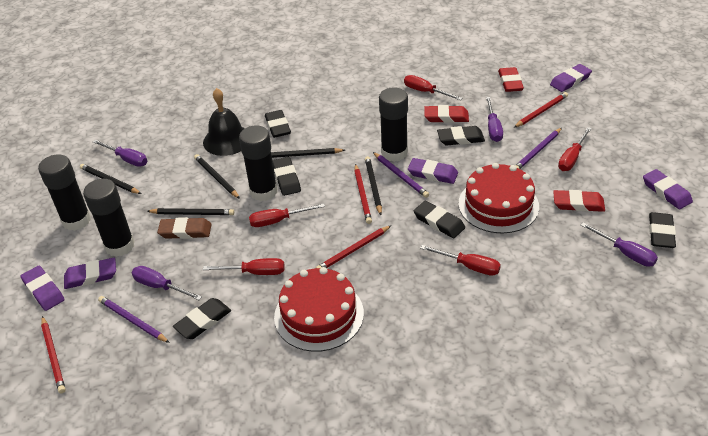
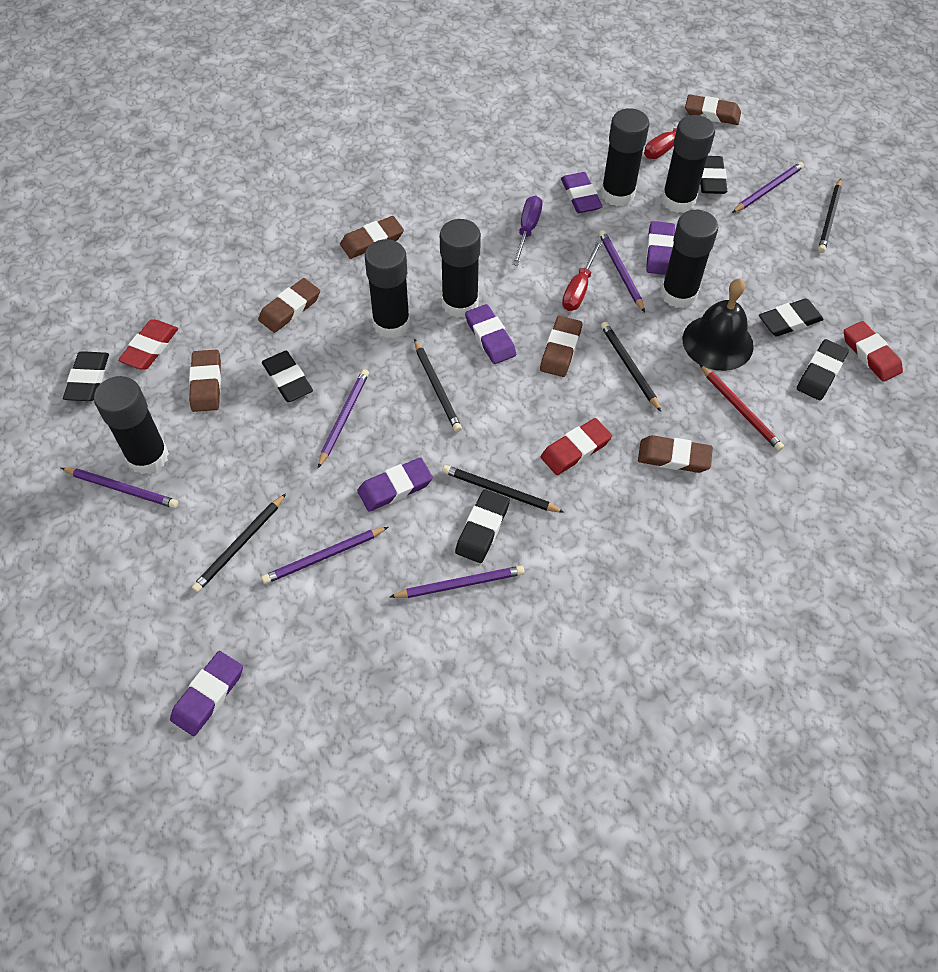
black glue stick: 4 -> 6
brown eraser: 1 -> 6
purple pencil: 3 -> 6
purple screwdriver: 4 -> 1
red cake: 2 -> 0
red pencil: 4 -> 1
red screwdriver: 5 -> 2

